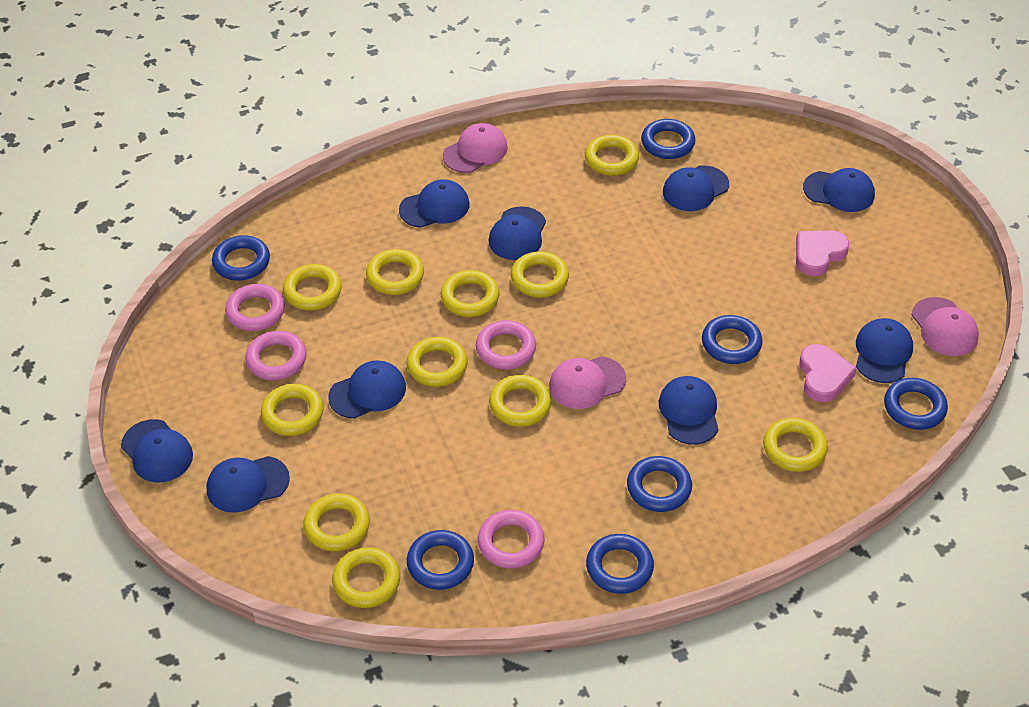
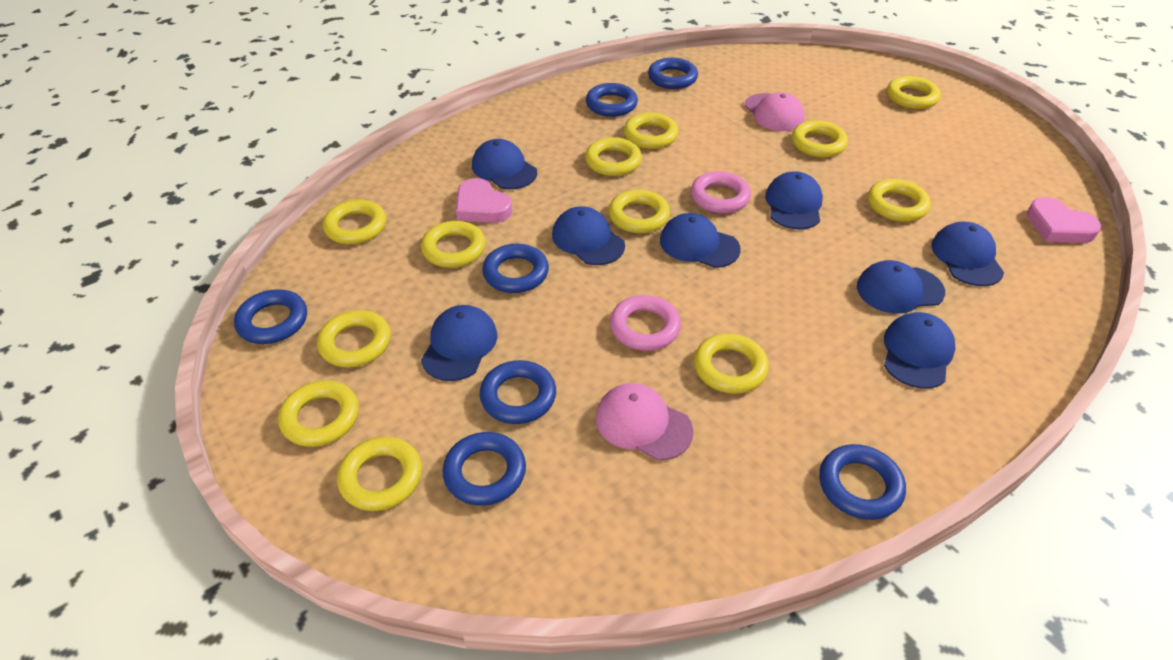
blue cap: 9 -> 8
pink cap: 3 -> 2
pink ring: 4 -> 2
yellow ring: 11 -> 12

